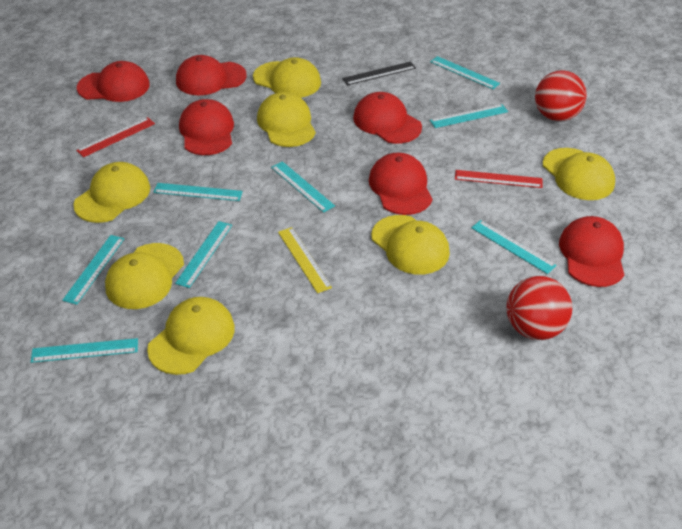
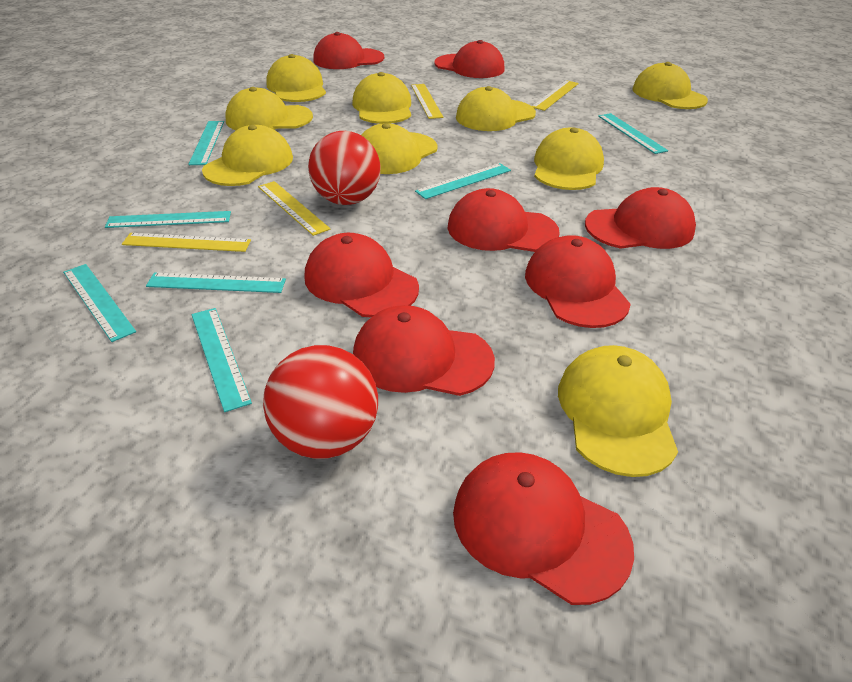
black ruler: 1 -> 0
red cap: 6 -> 8
red ruler: 2 -> 0
turquoise ruler: 8 -> 7
yellow cap: 7 -> 9
yellow ruler: 1 -> 4

